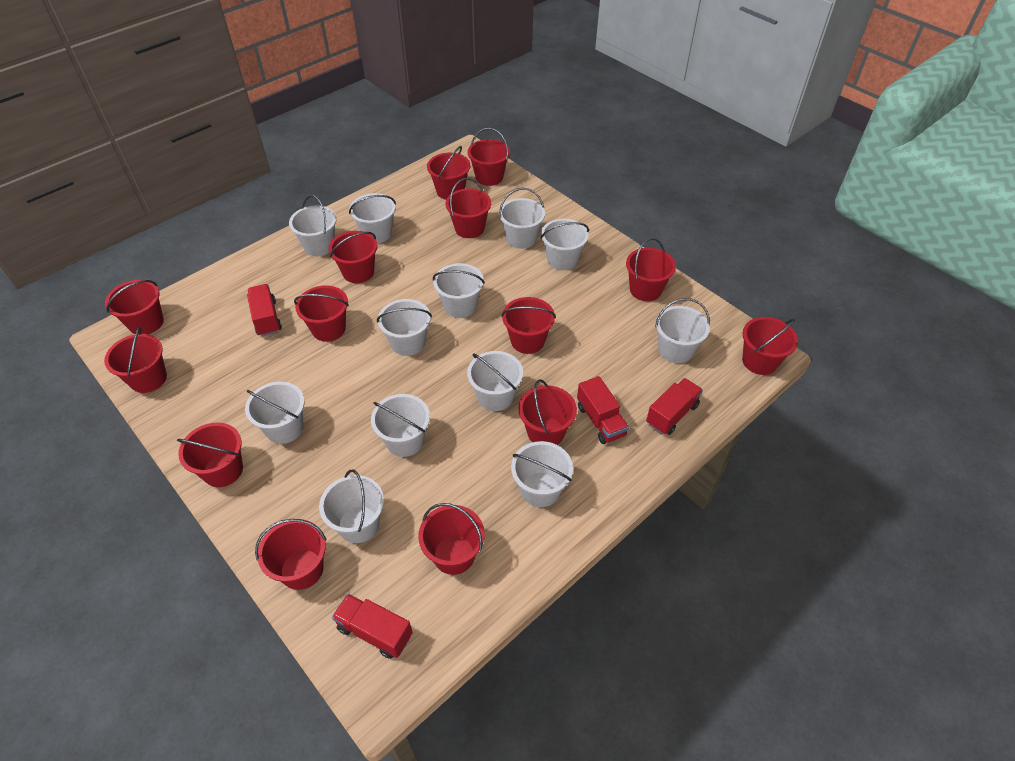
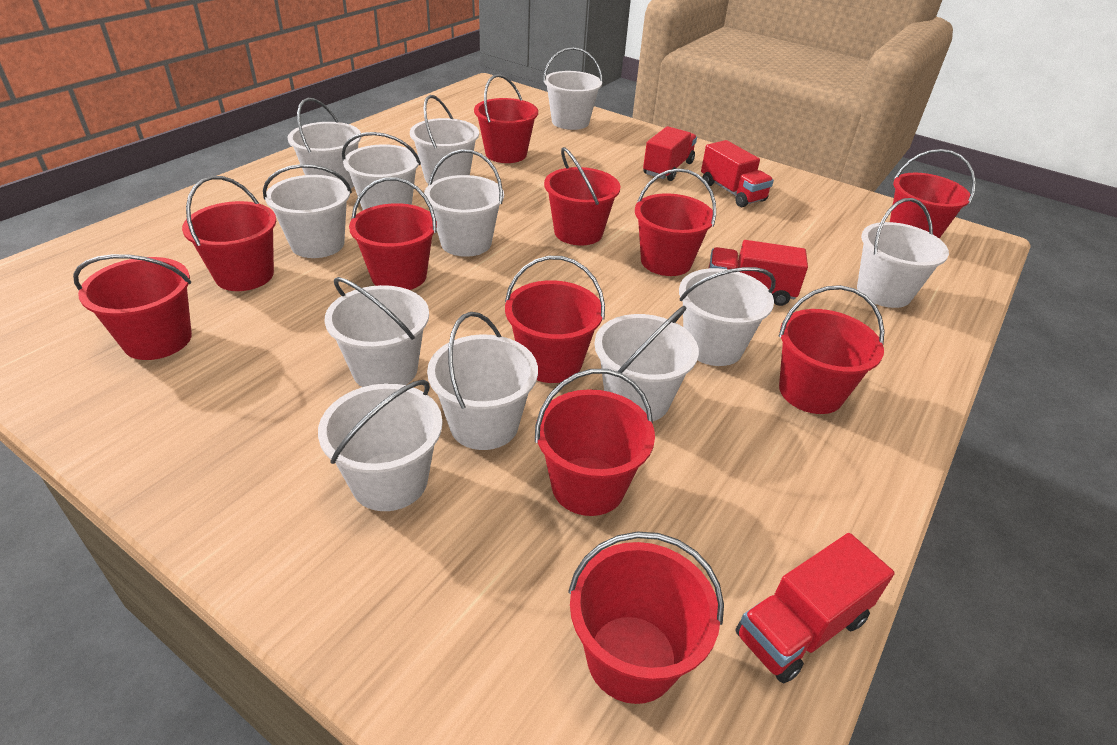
red bucket: 14 -> 11

